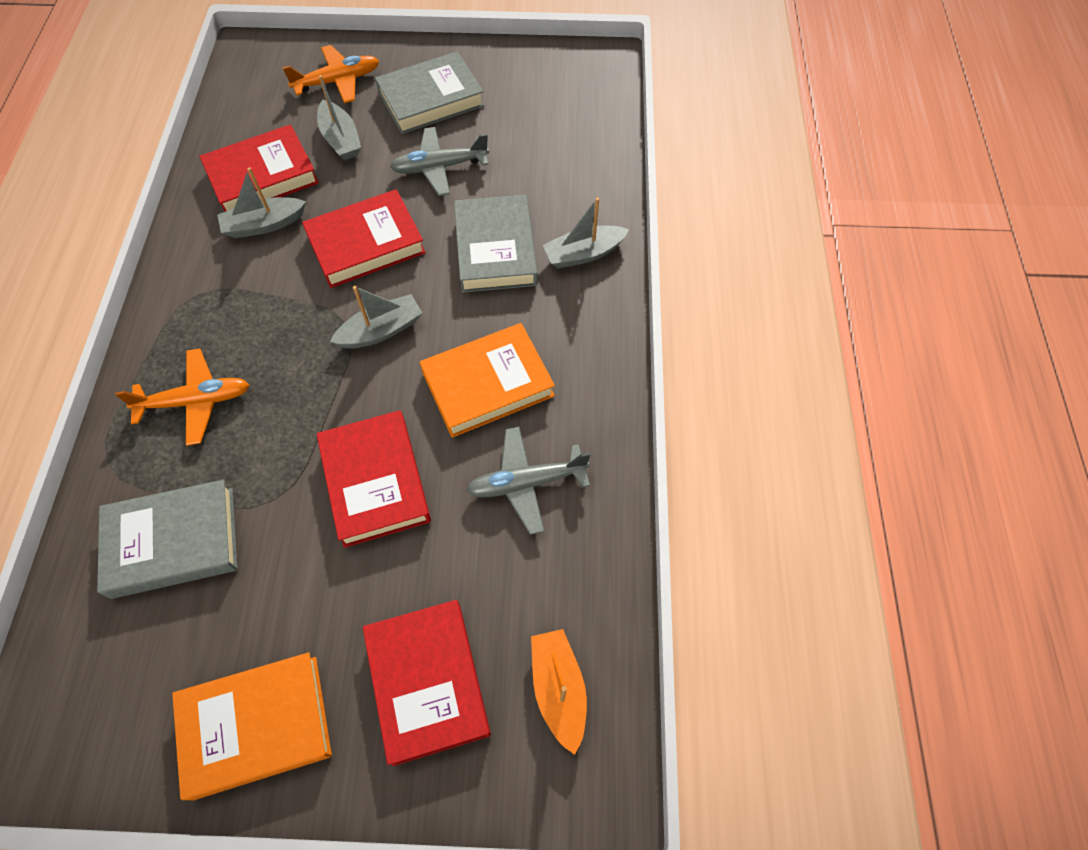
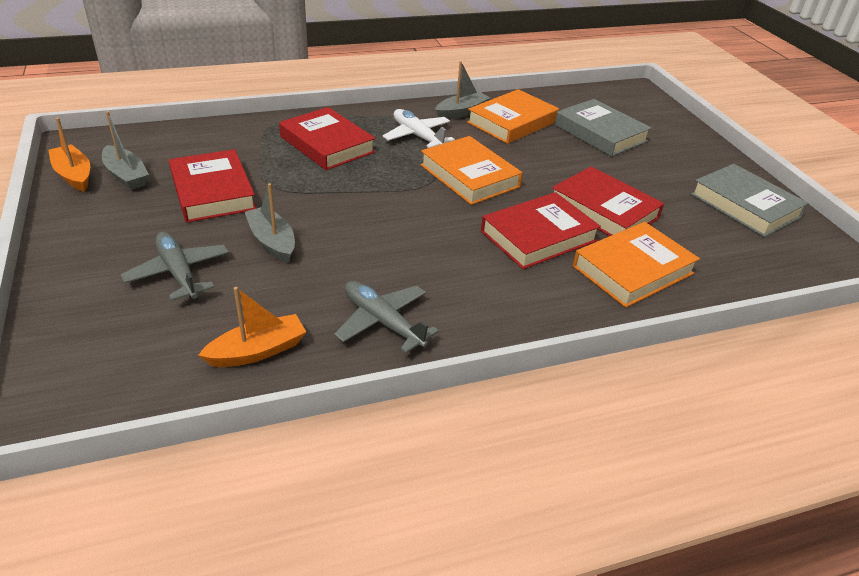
grey boat: 4 -> 3
grey book: 3 -> 2
orange boat: 1 -> 2
orange book: 2 -> 3
orange plane: 2 -> 0
white plane: 0 -> 1

